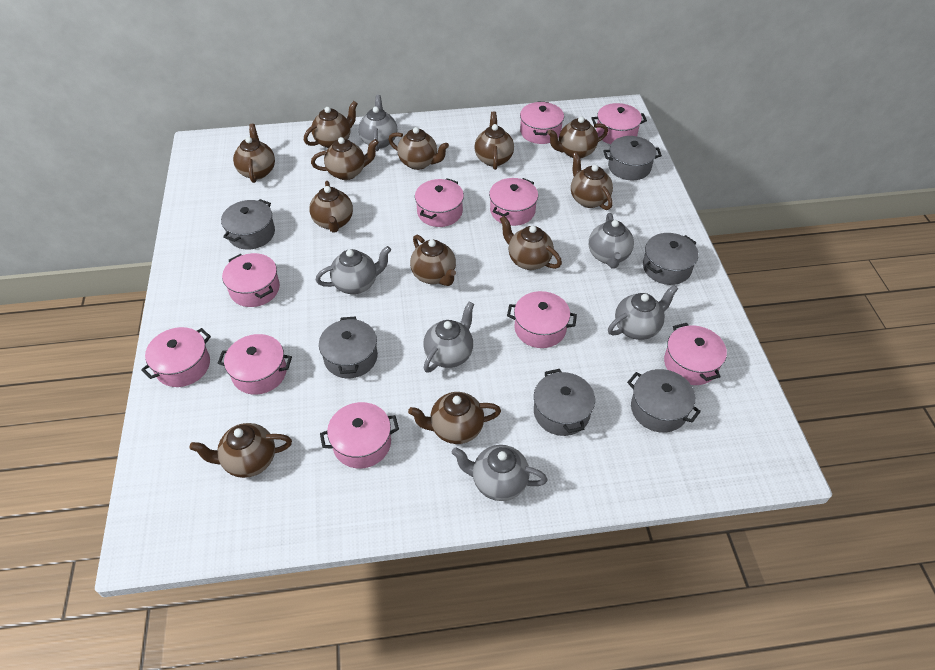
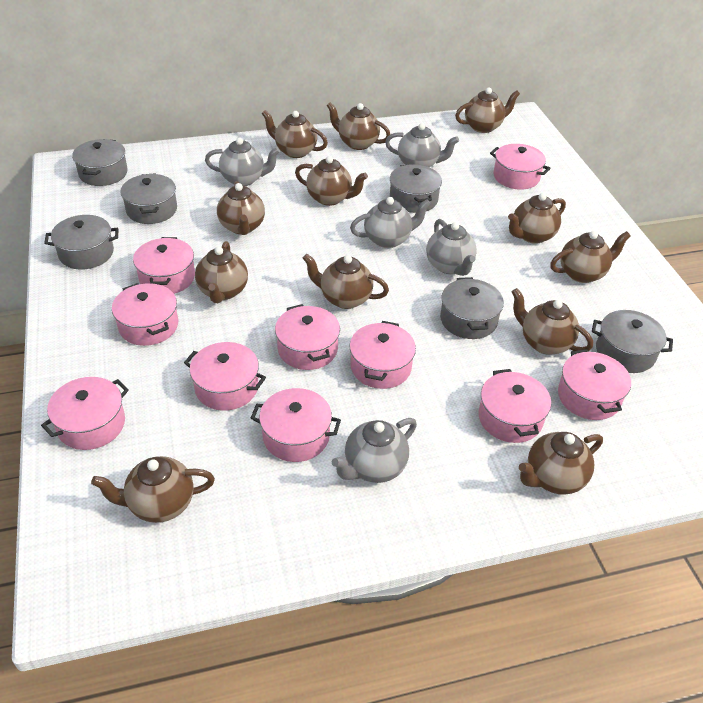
grey teapot: 6 -> 5

